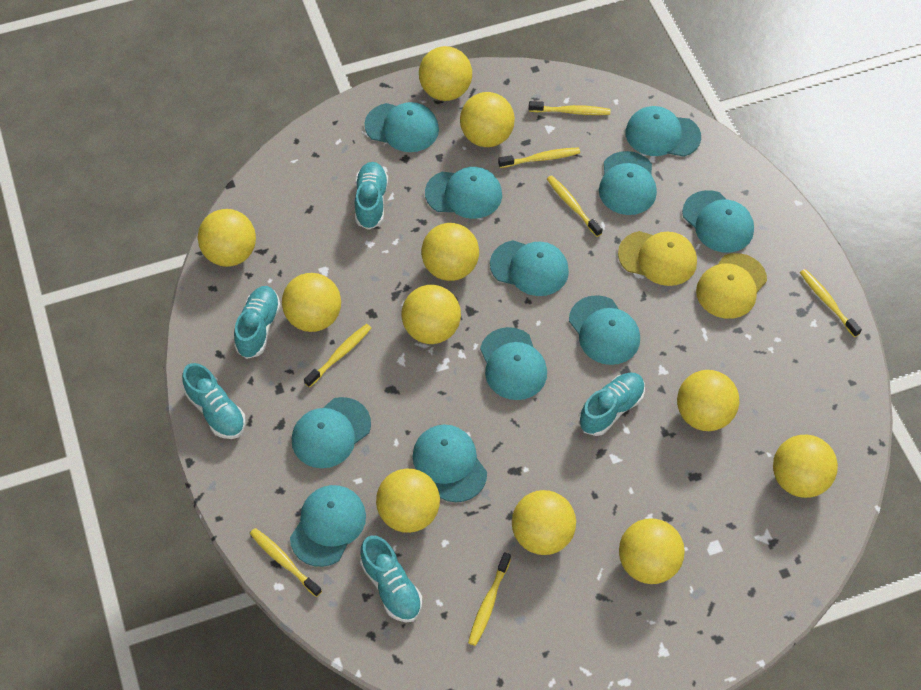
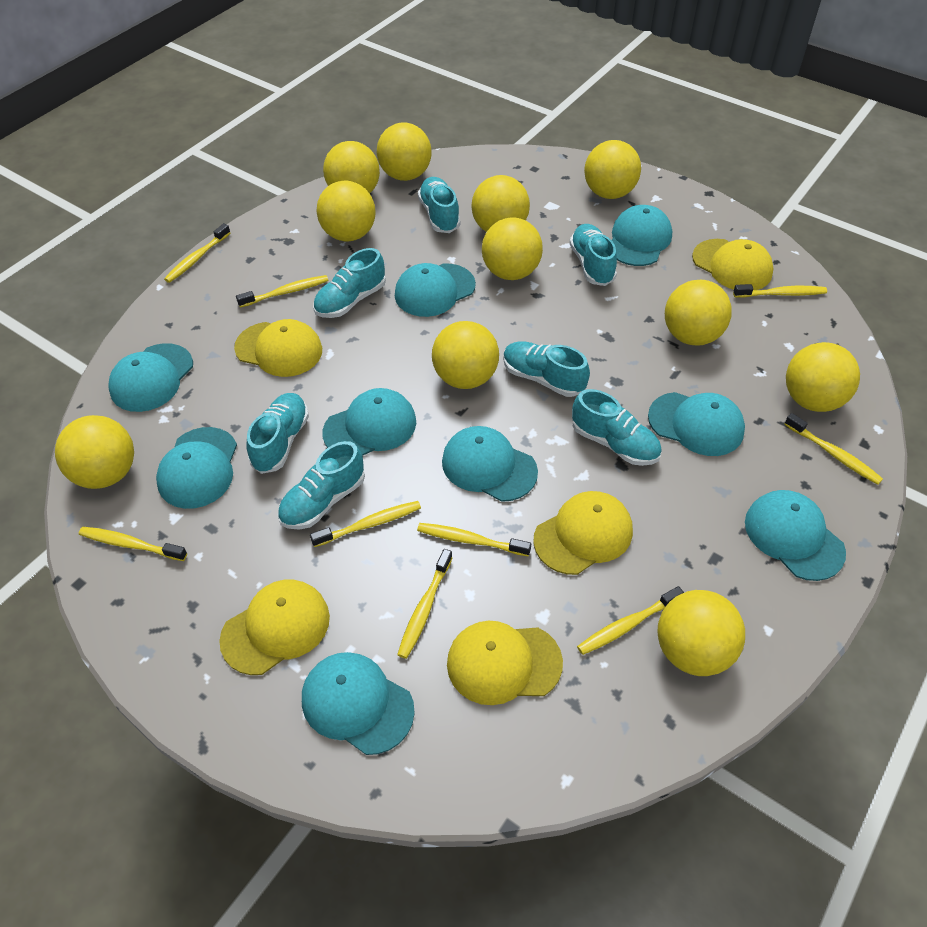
turquoise cap: 11 -> 9
turquoise shoe: 5 -> 7
yellow cap: 2 -> 5
yellow toothbrush: 7 -> 9

